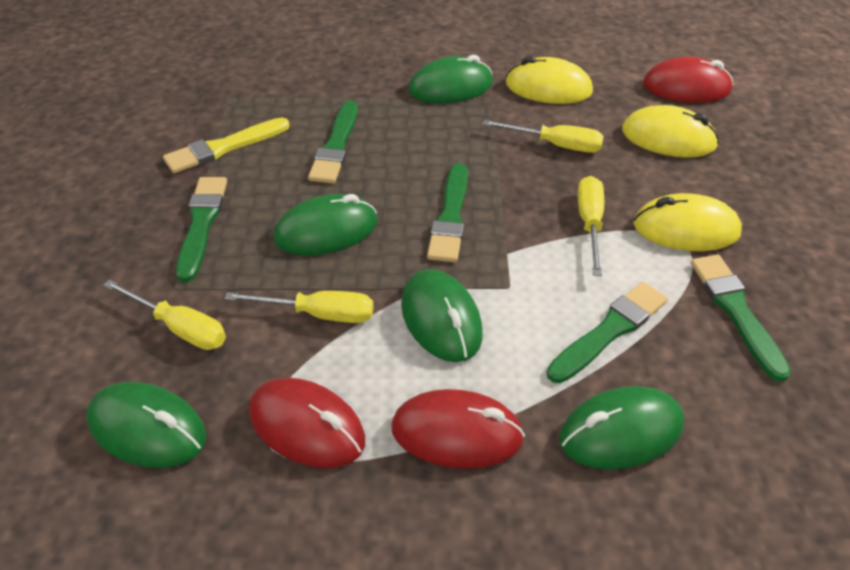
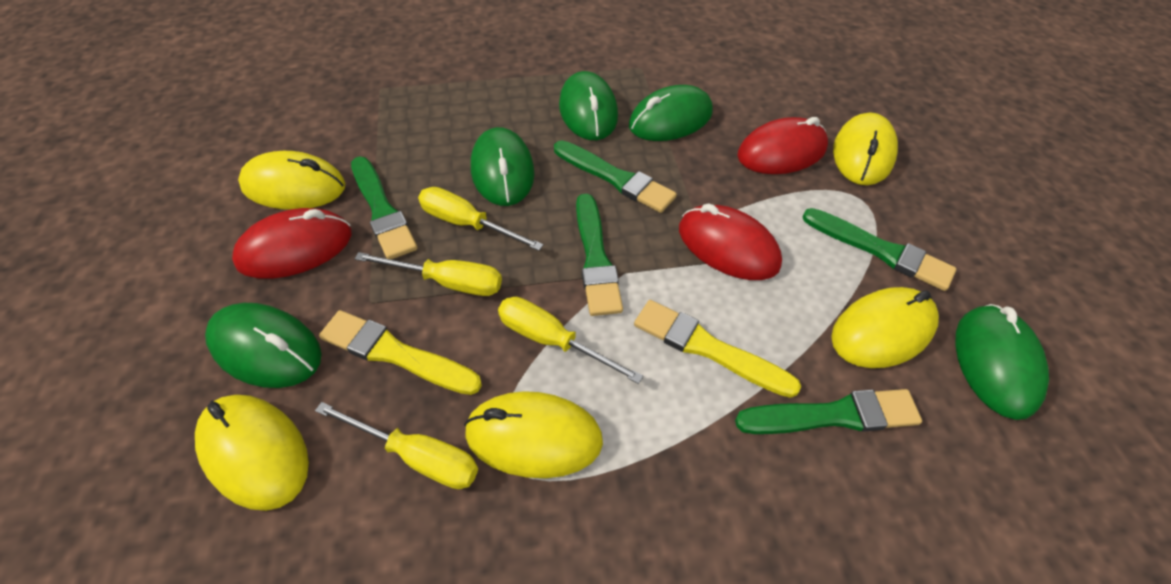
yellow brush: 1 -> 2
yellow mouse: 3 -> 5

